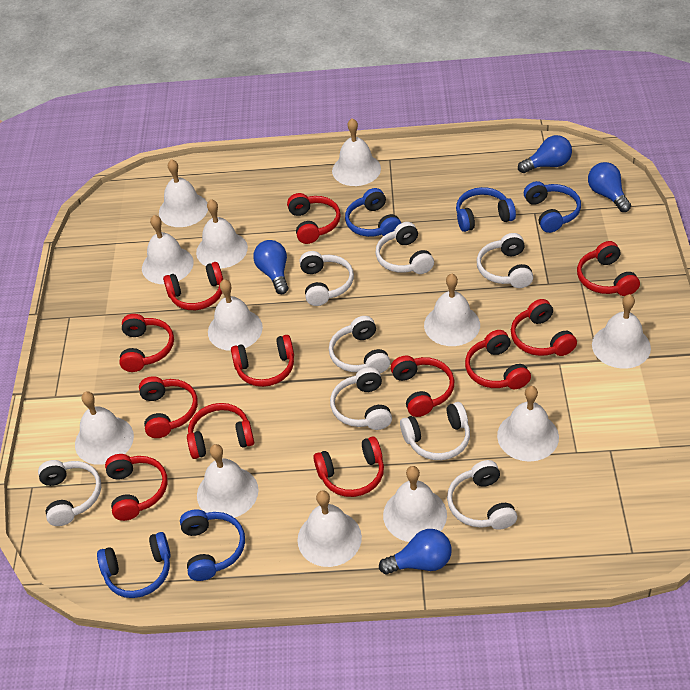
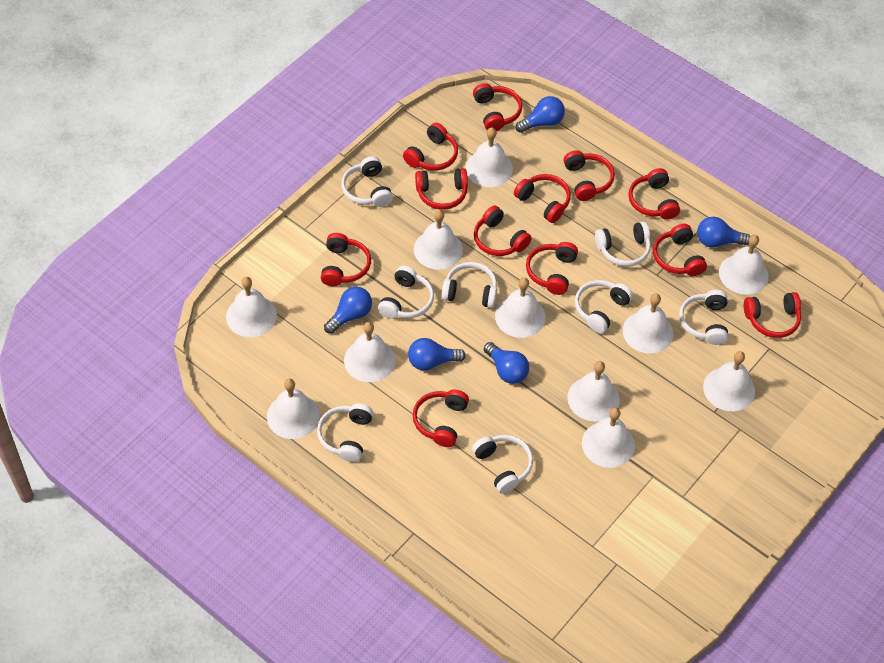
blue headphones: 5 -> 0
blue light bulb: 4 -> 5
white bell: 12 -> 11

